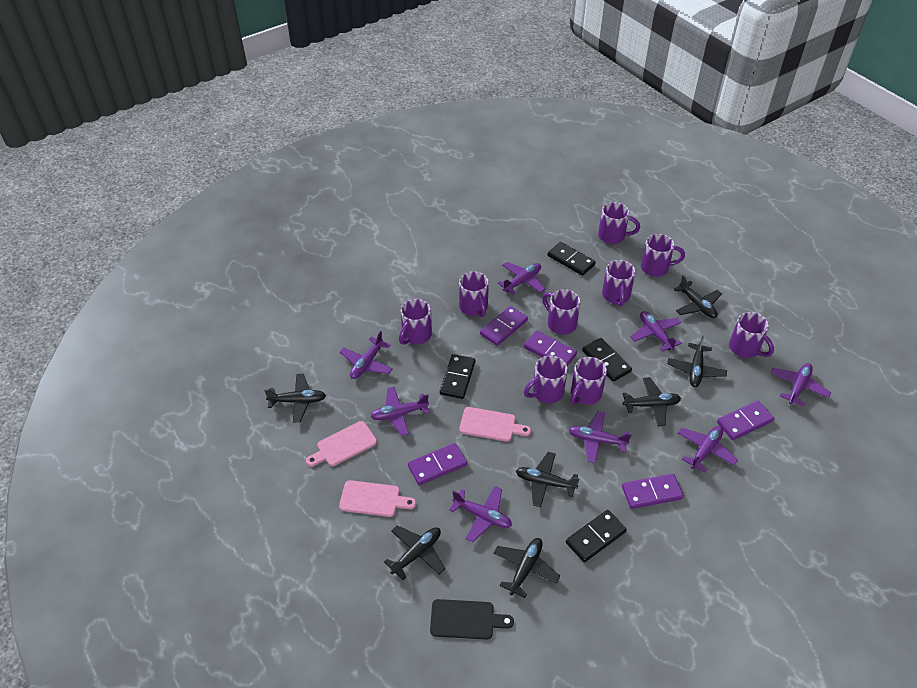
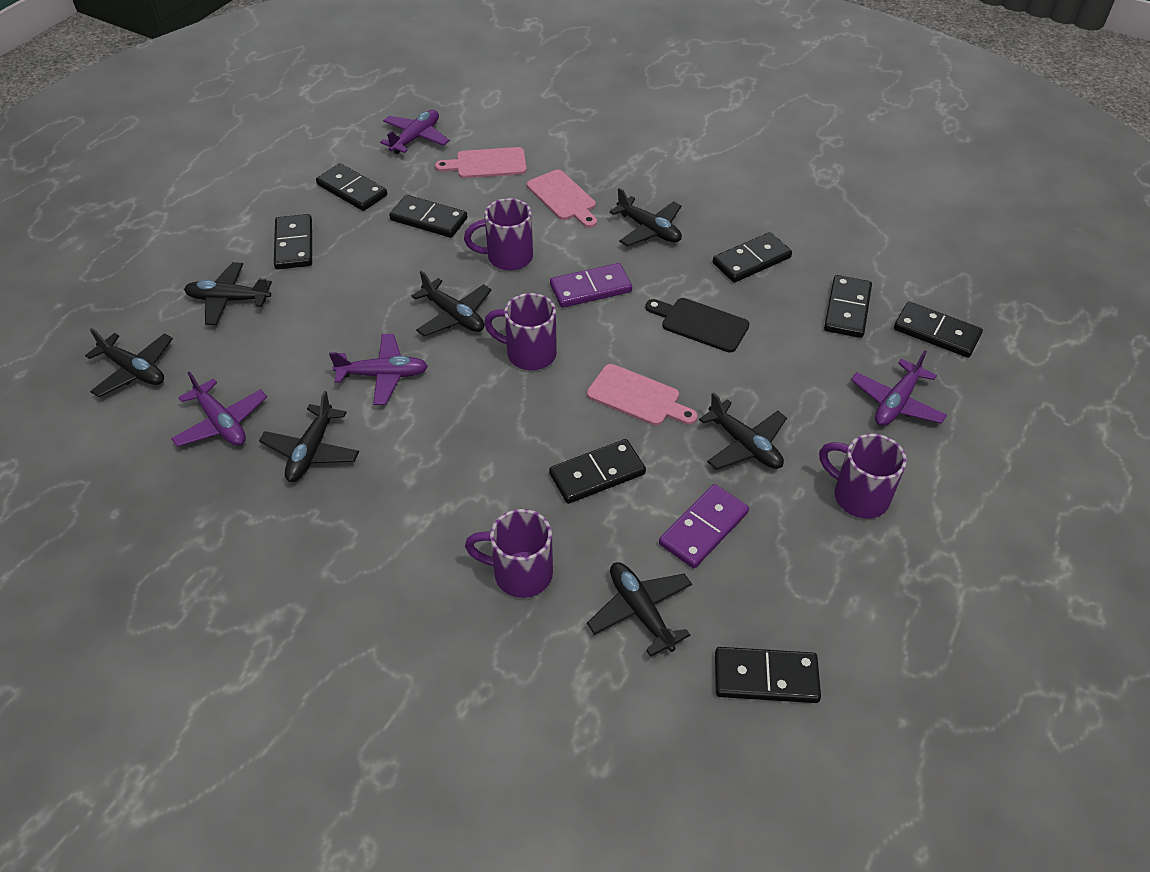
black domino: 4 -> 8
purple domino: 5 -> 2
purple mug: 9 -> 4
purple plane: 8 -> 4

